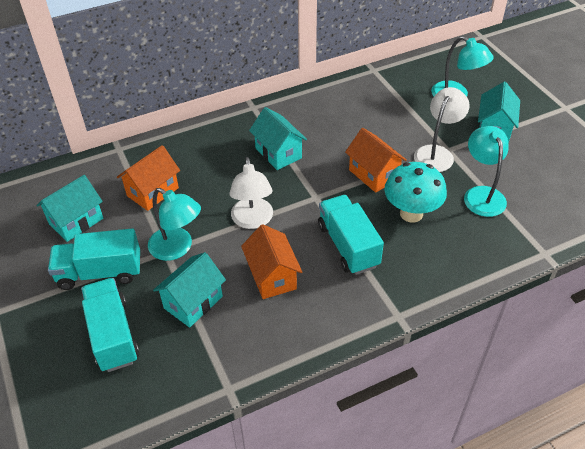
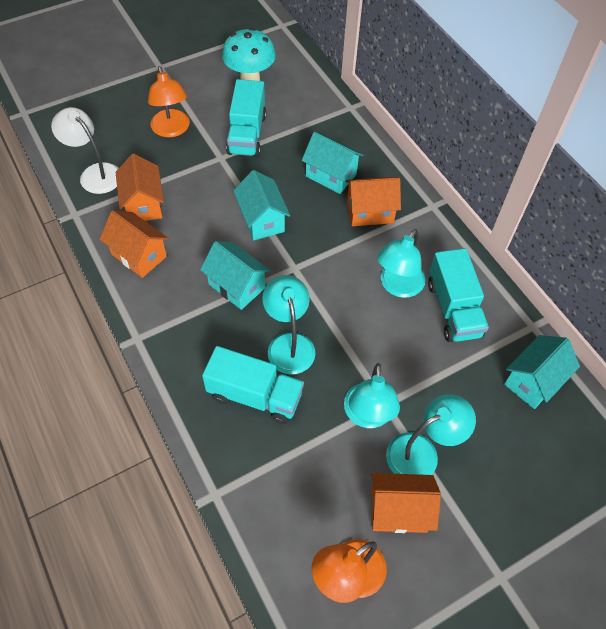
orange house: 3 -> 4
orange lamp: 0 -> 2
turquoise lamp: 3 -> 4
white lamp: 2 -> 1

